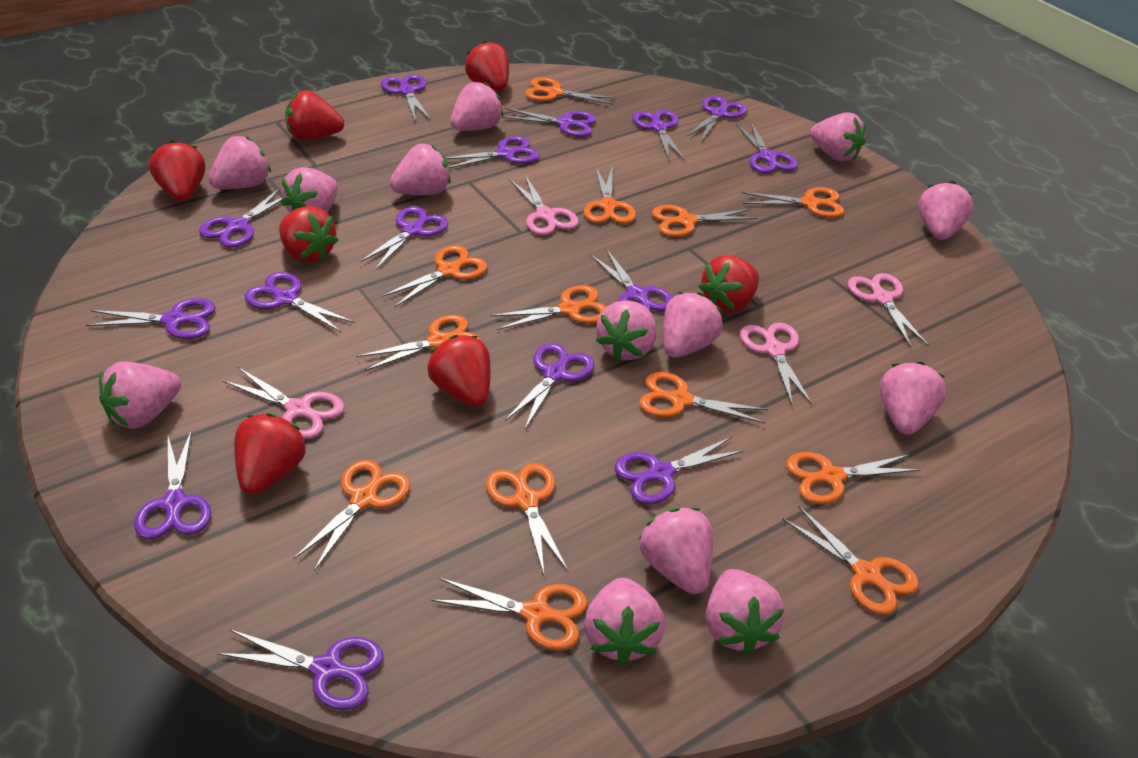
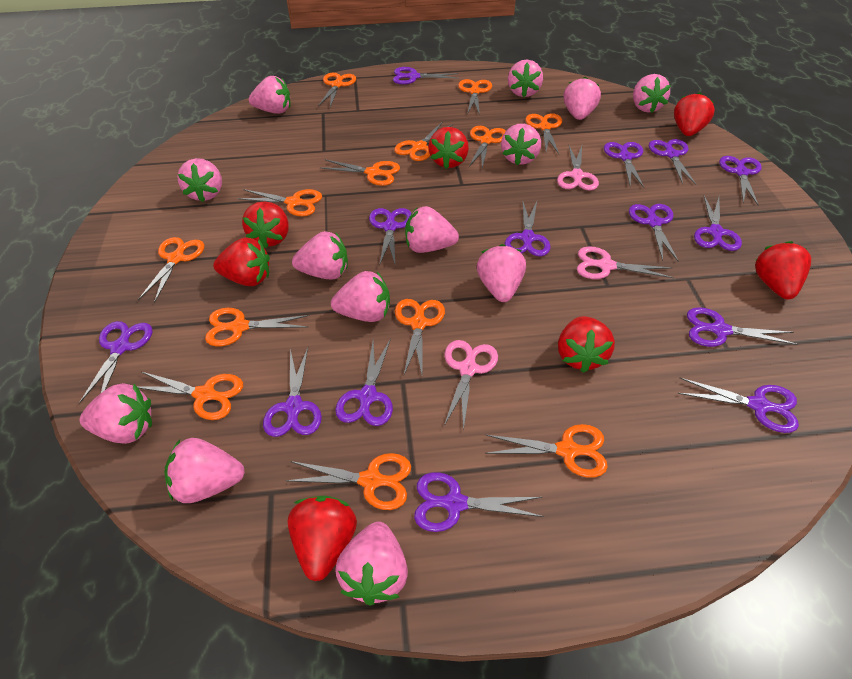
pink scissors: 4 -> 3
purple scissors: 15 -> 14

